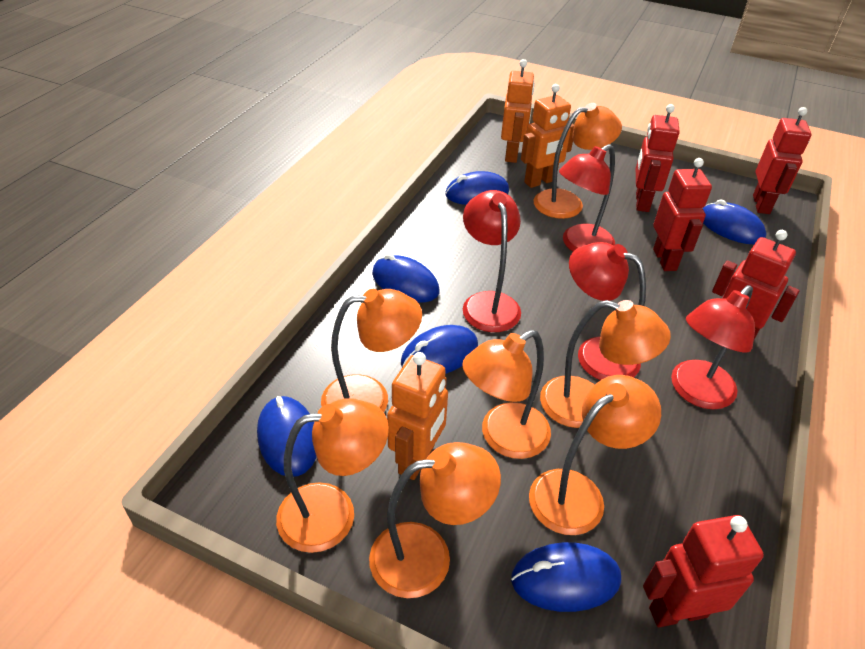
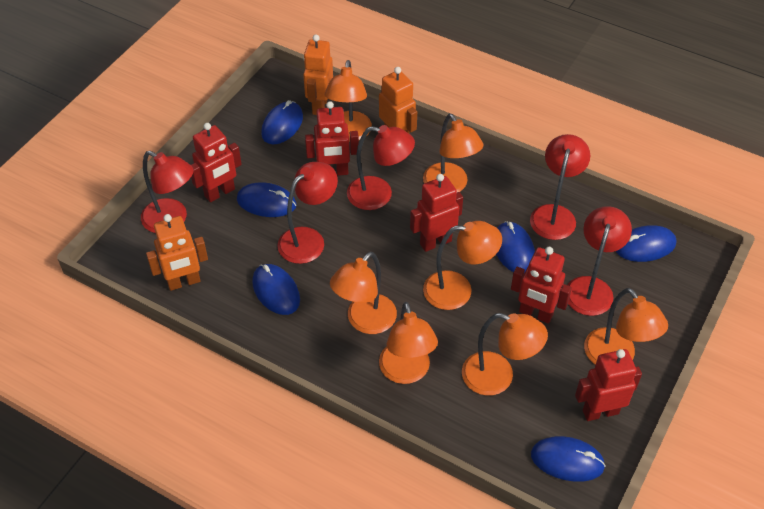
red lamp: 4 -> 5

